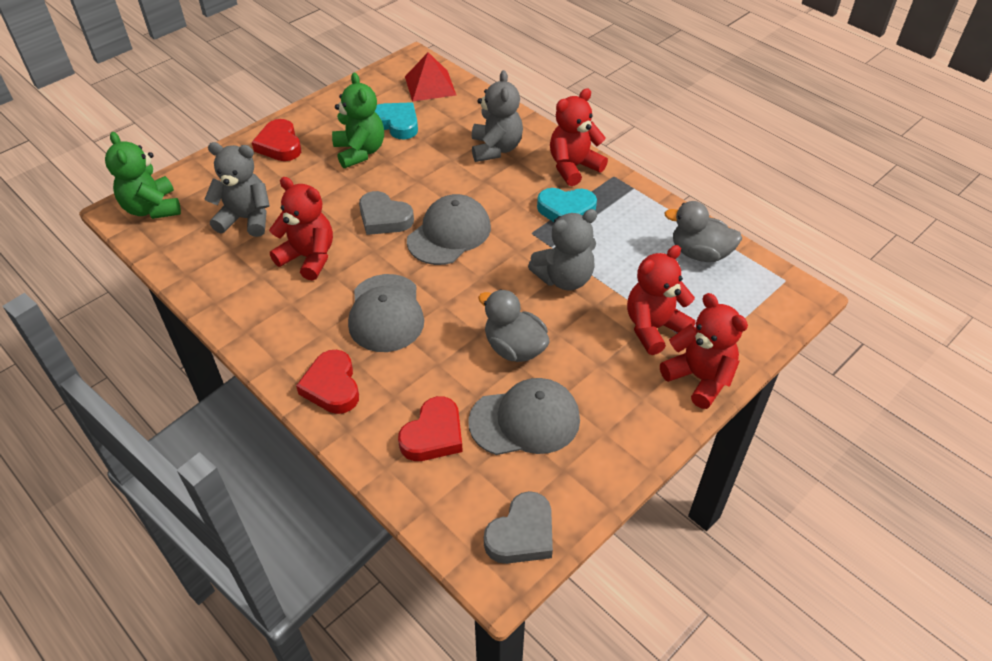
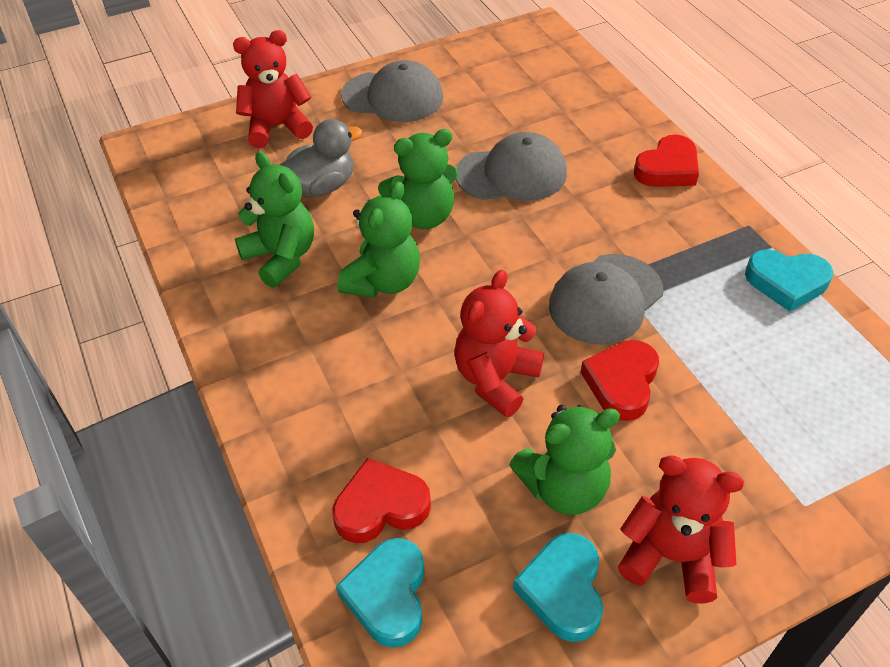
green teddy bear: 2 -> 4
grey duck: 2 -> 1
grey heart: 2 -> 0
grey teddy bear: 3 -> 0
red pyramid: 1 -> 0
red teddy bear: 4 -> 3
turquoise heart: 2 -> 3

